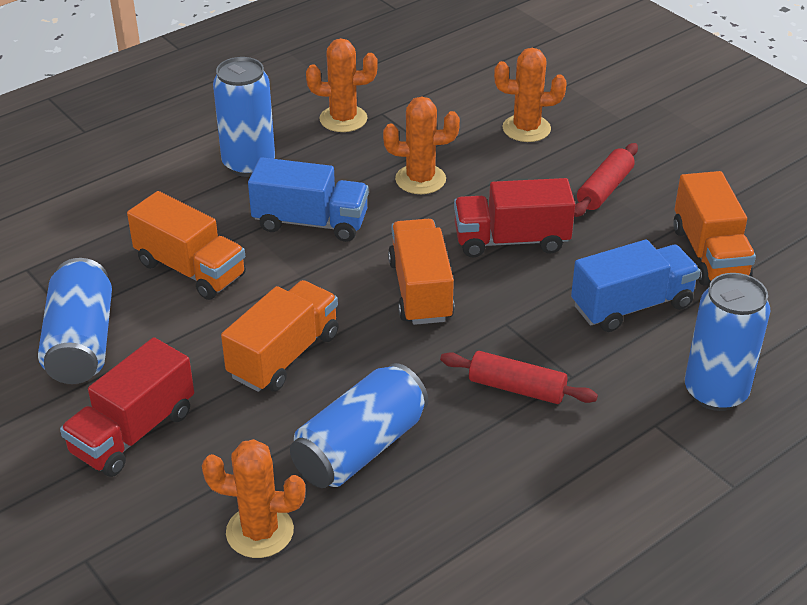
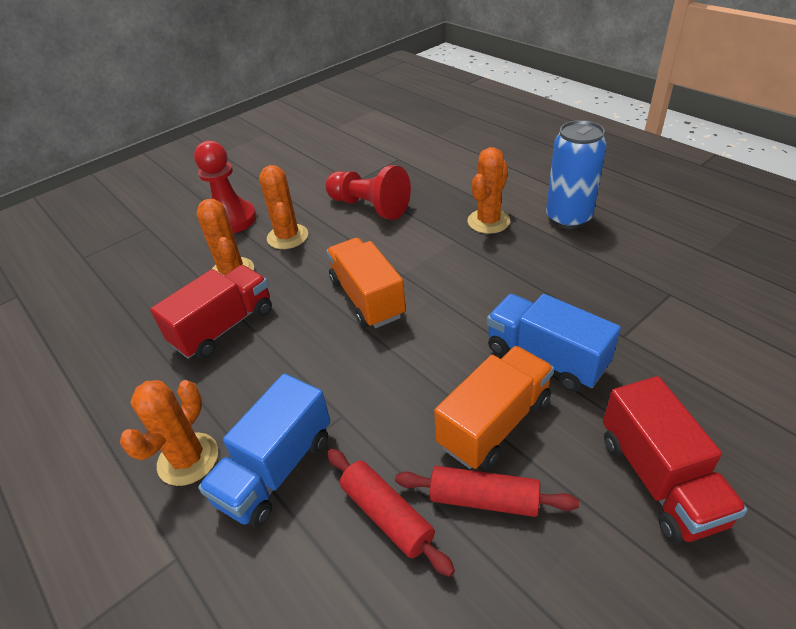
blue can: 4 -> 1
orange truck: 4 -> 2
red pawn: 0 -> 2

